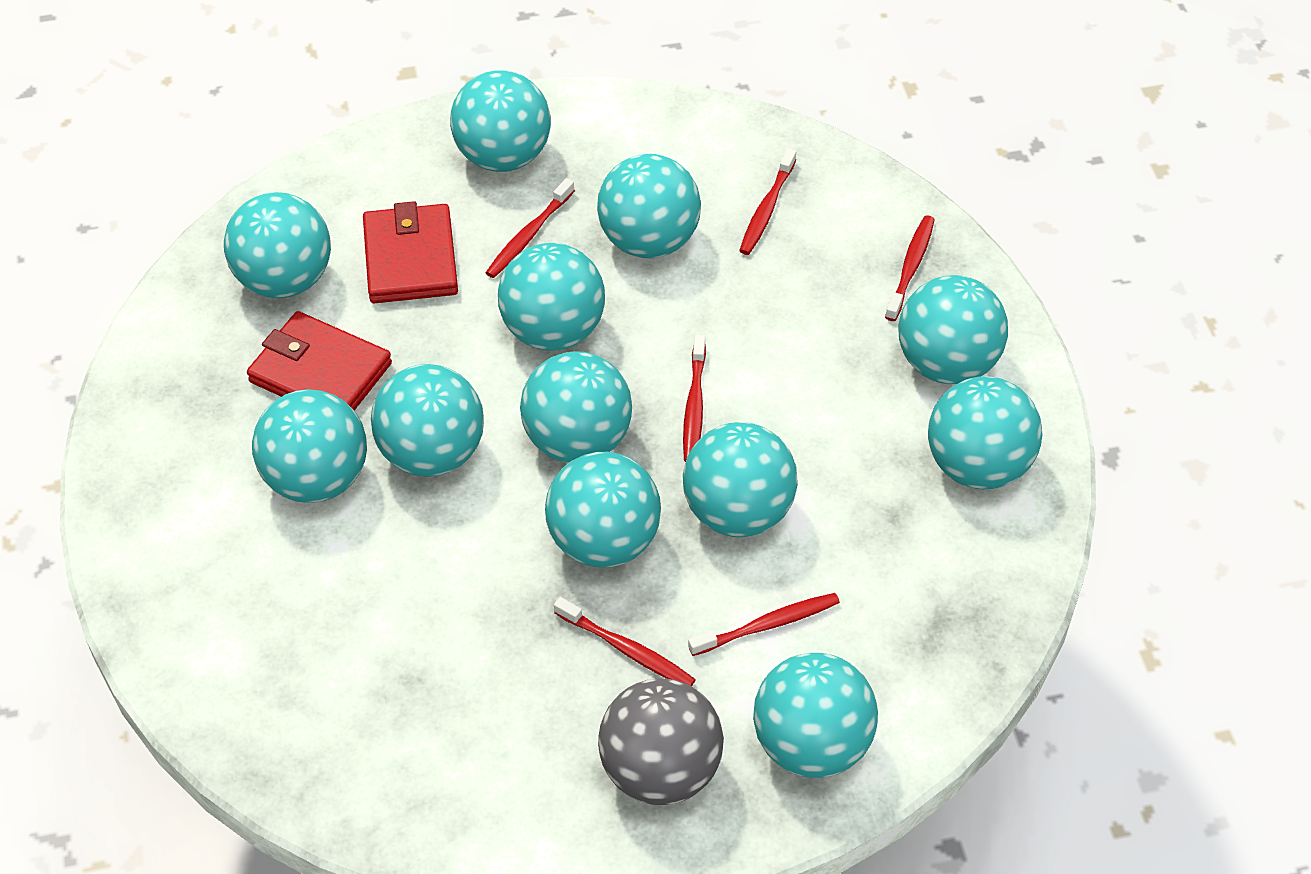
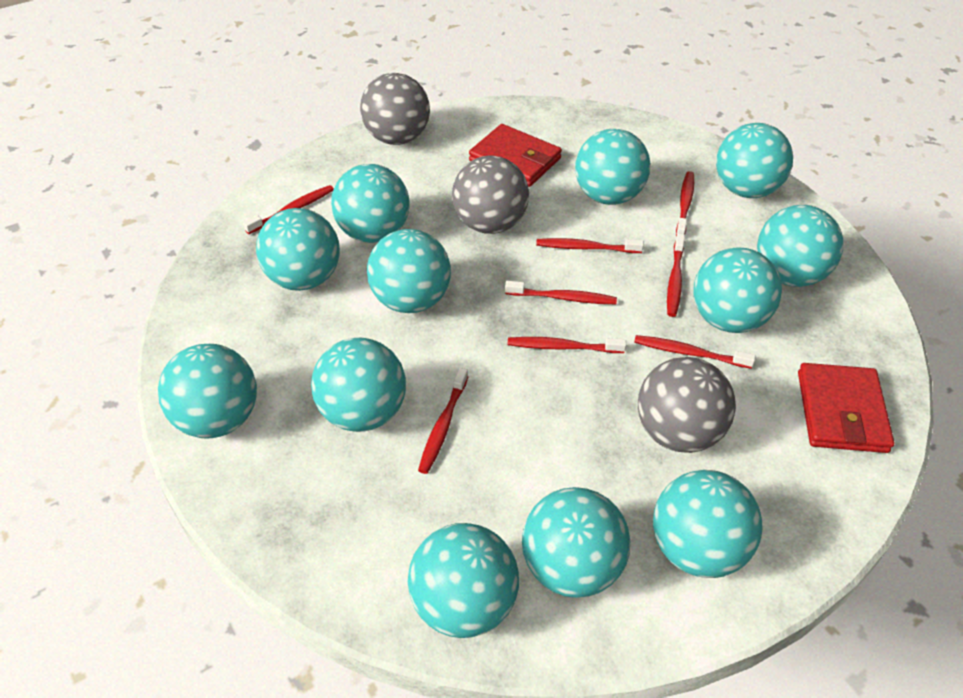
grey ball: 1 -> 3
red toothbrush: 6 -> 8

